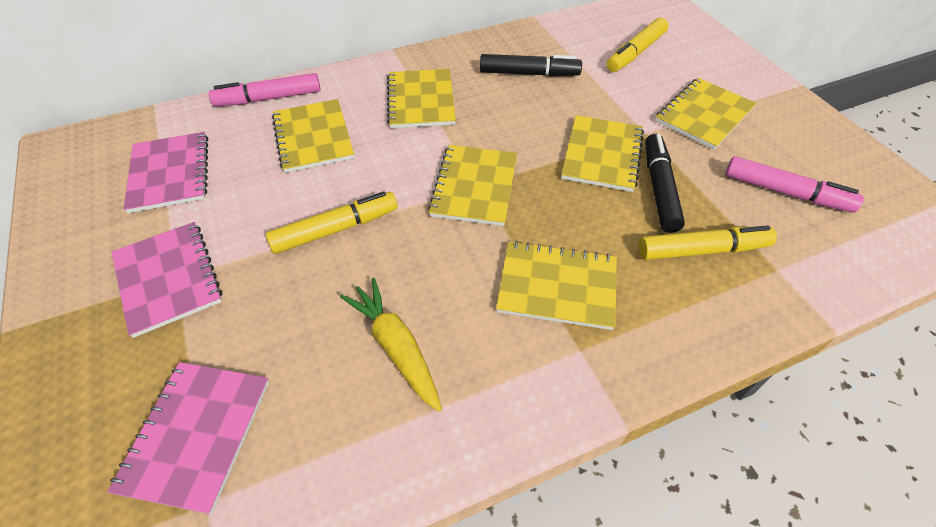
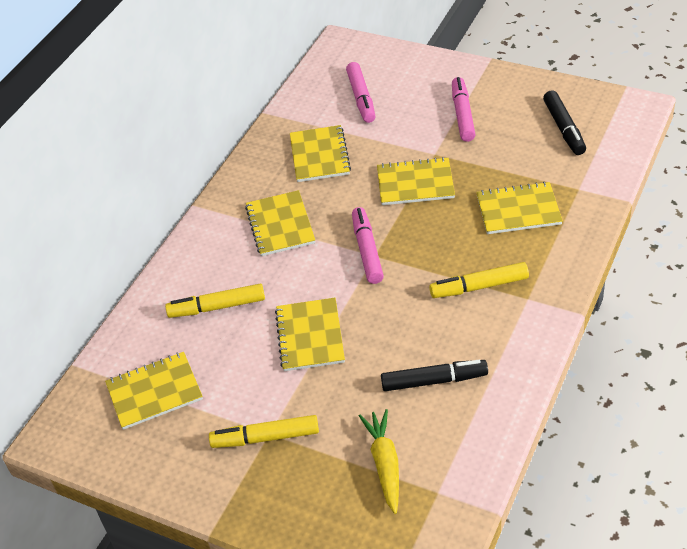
pink marker: 2 -> 3
pink notebook: 3 -> 0

